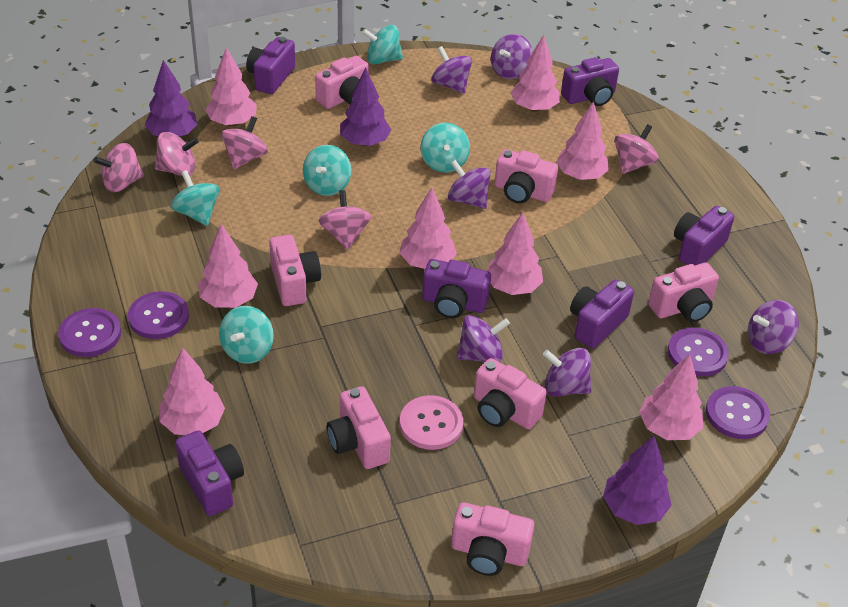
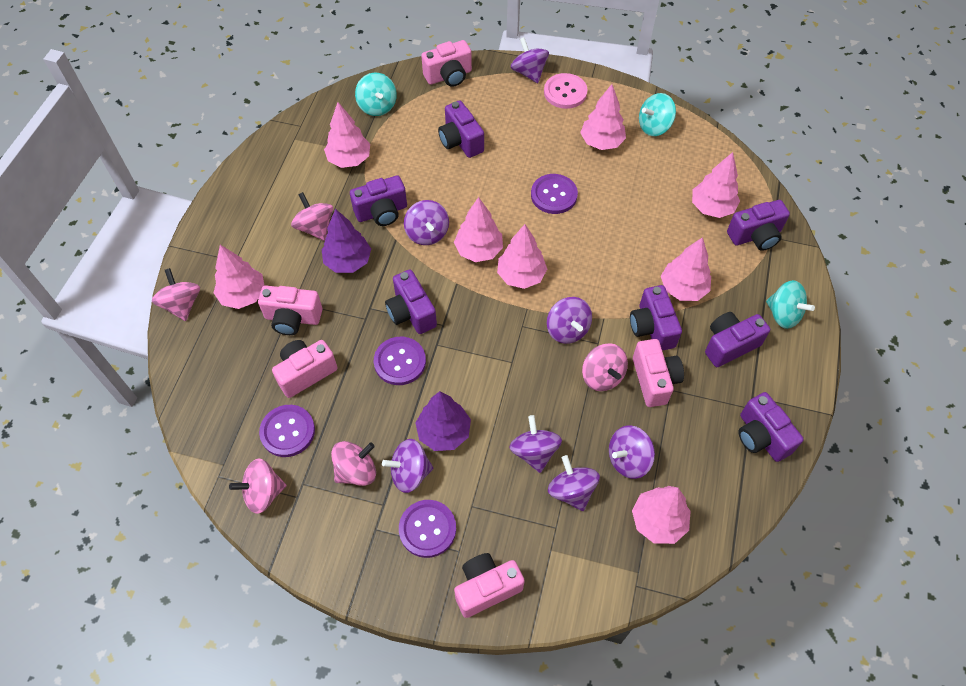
pink camera: 7 -> 5
purple camera: 6 -> 7
purple spinning top: 6 -> 7
purple tree: 3 -> 2
turquoise spinning top: 5 -> 3

